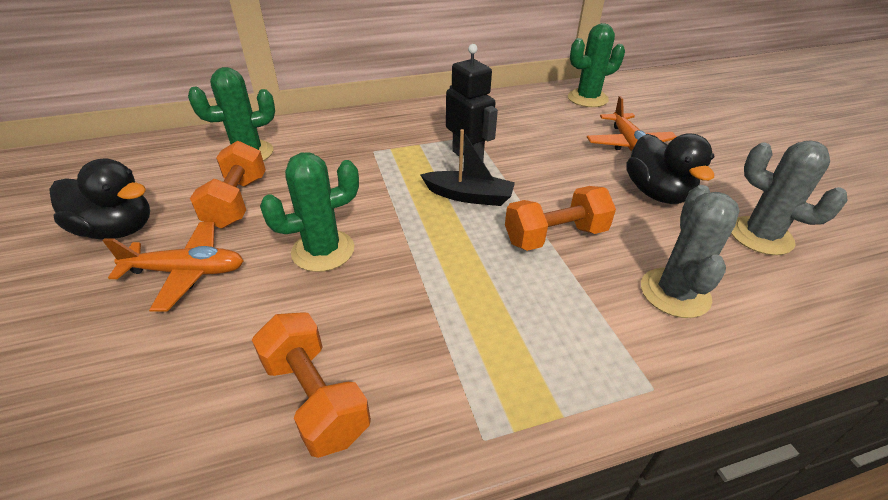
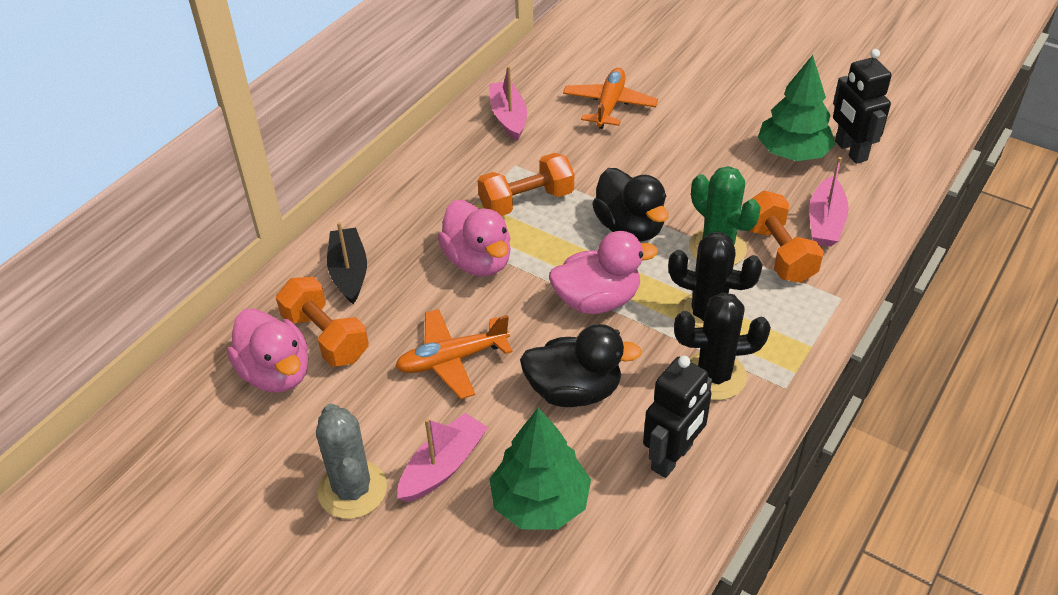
black cactus: 0 -> 2
black robot: 1 -> 2
green cactus: 3 -> 1
green tree: 0 -> 2
grey cactus: 2 -> 1
pink boat: 0 -> 3
pink duck: 0 -> 3

